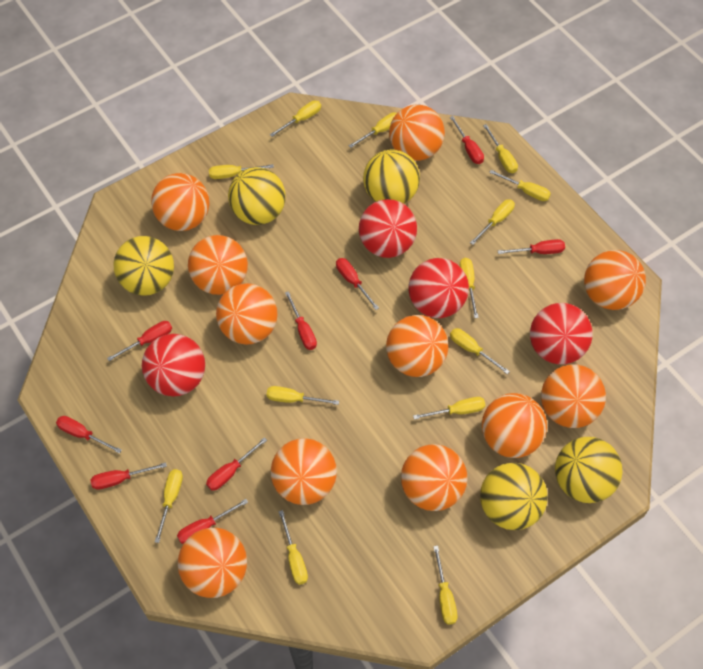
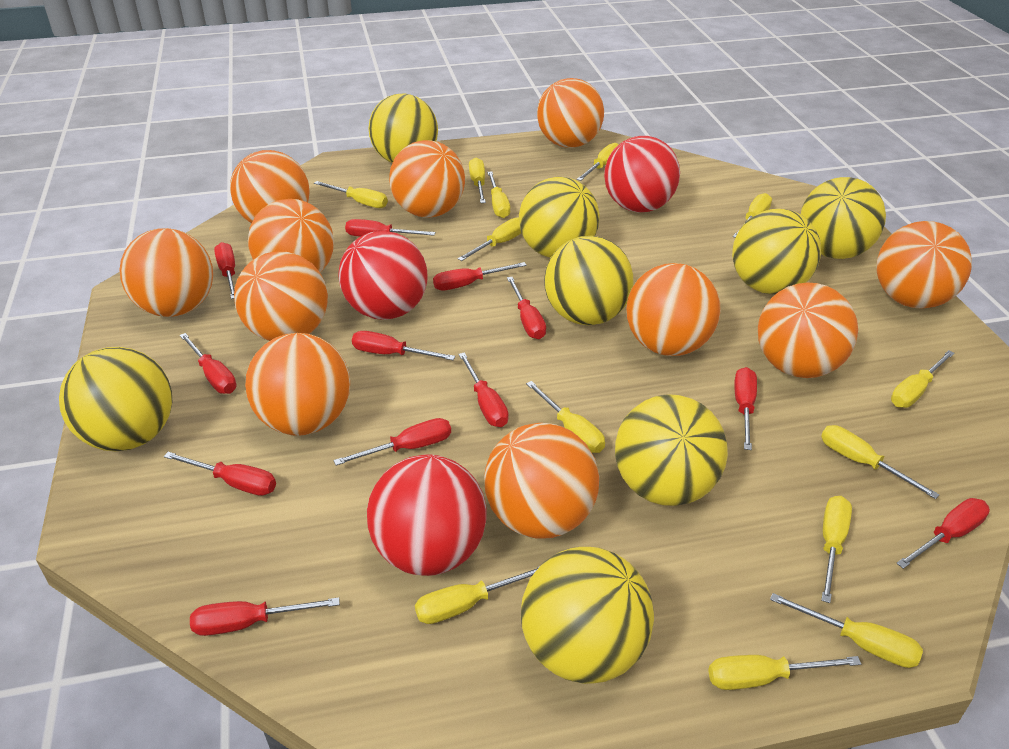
red ball: 4 -> 3
red screwdriver: 9 -> 12
yellow ball: 5 -> 8

